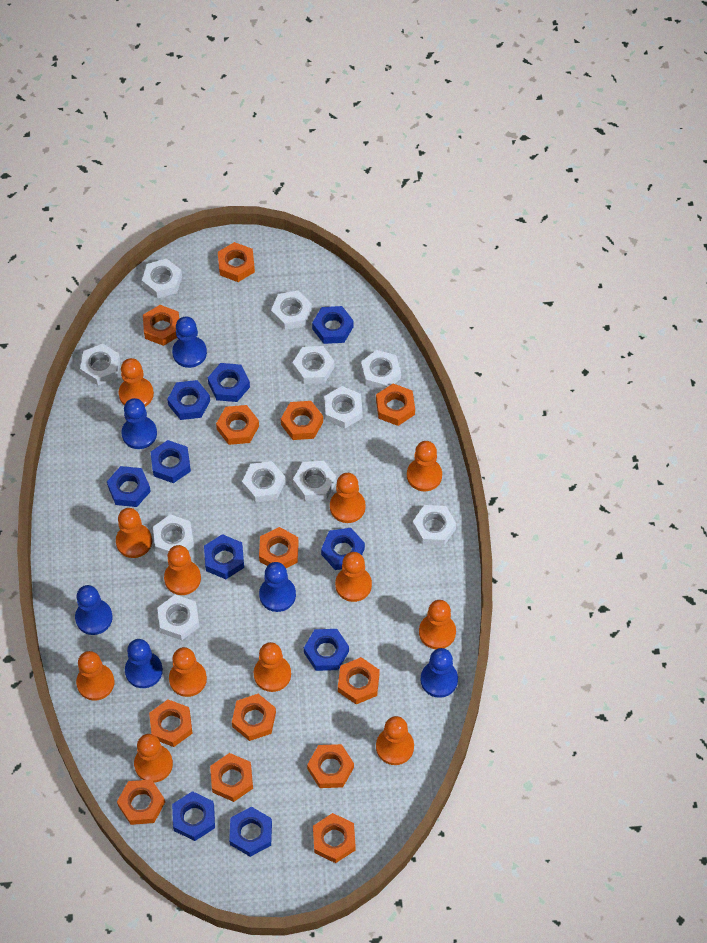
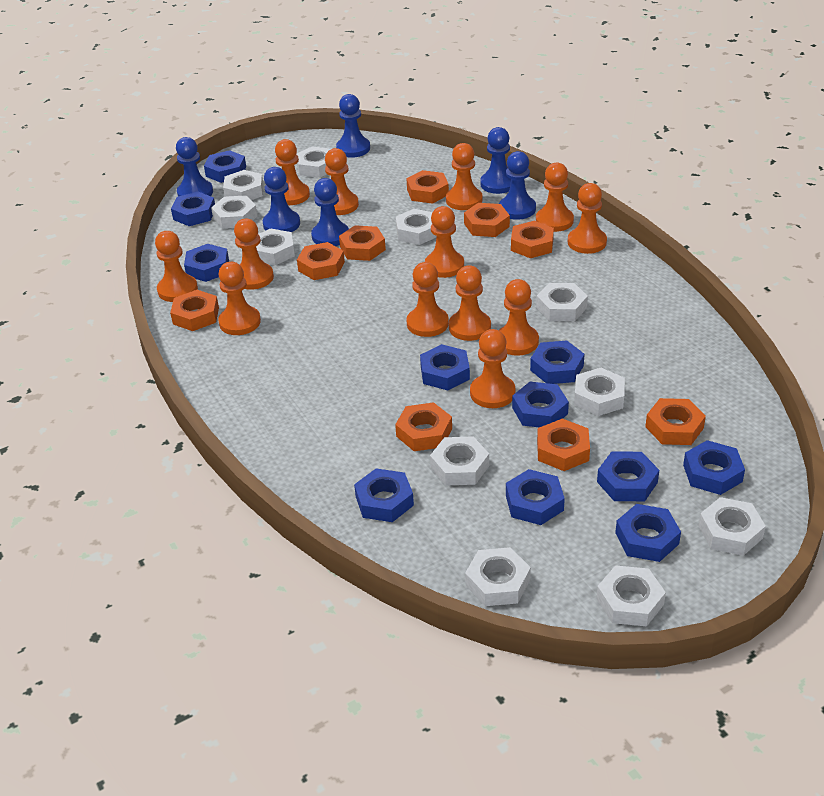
blue nut: 10 -> 11
orange nut: 13 -> 9
orange pawn: 12 -> 13

